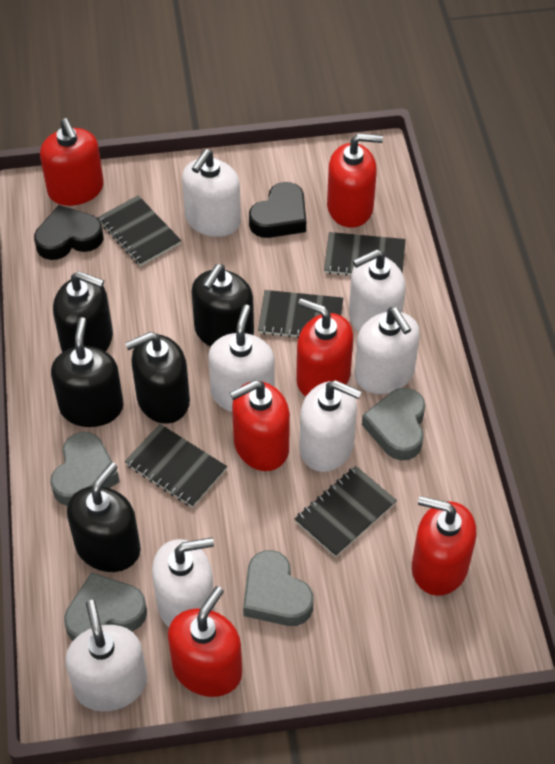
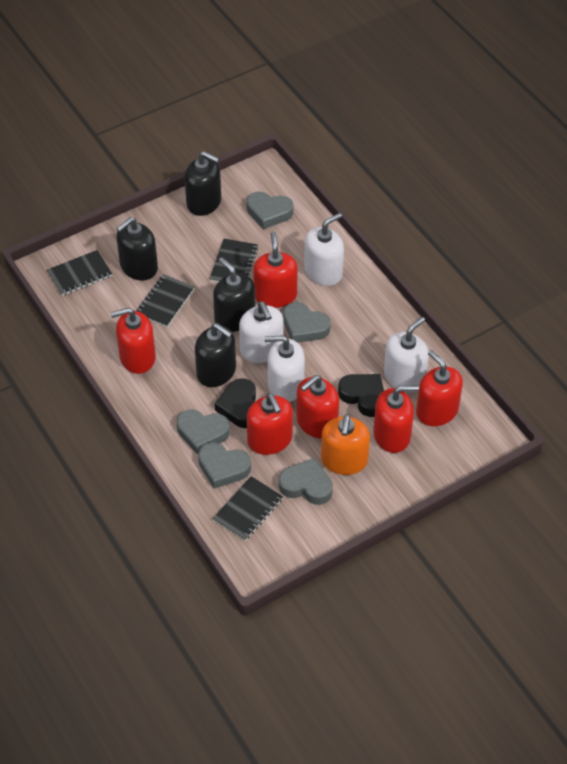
black notebook: 5 -> 4
black soap dispenser: 5 -> 4
grey heart: 4 -> 5
orange soap dispenser: 0 -> 1
white soap dispenser: 7 -> 4

